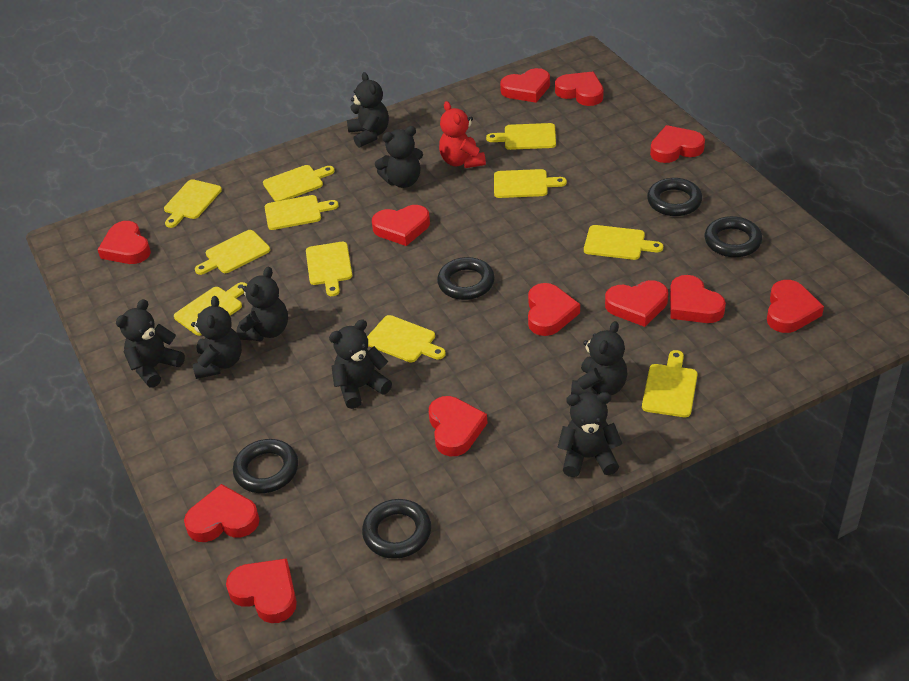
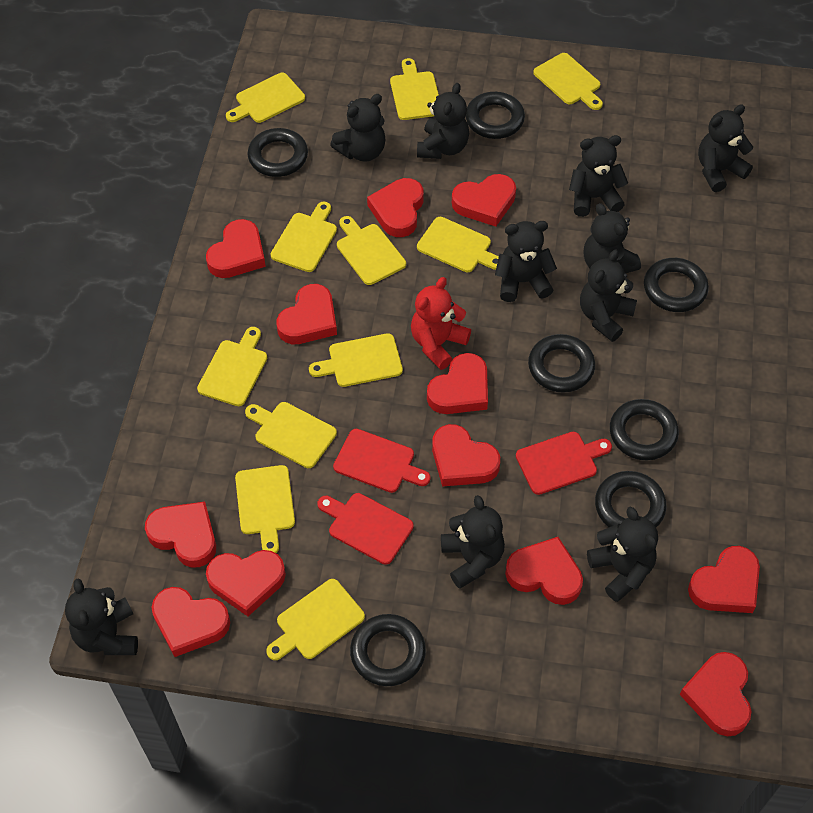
black ring: 5 -> 7
black teddy bear: 8 -> 10
red cutting board: 0 -> 3

